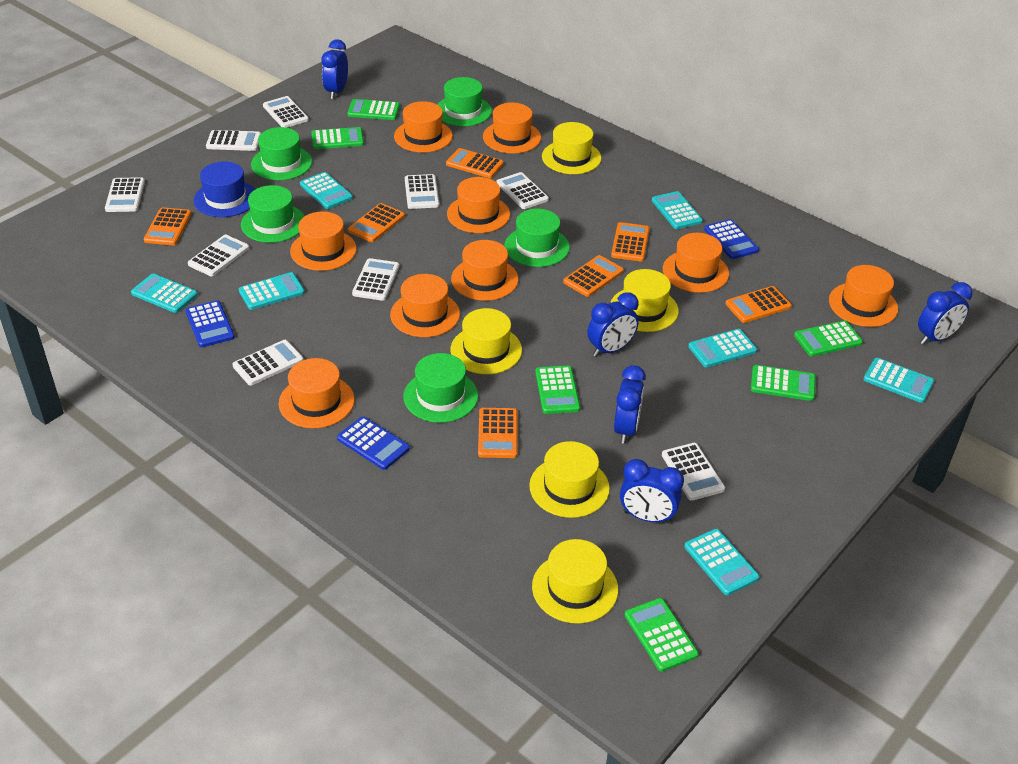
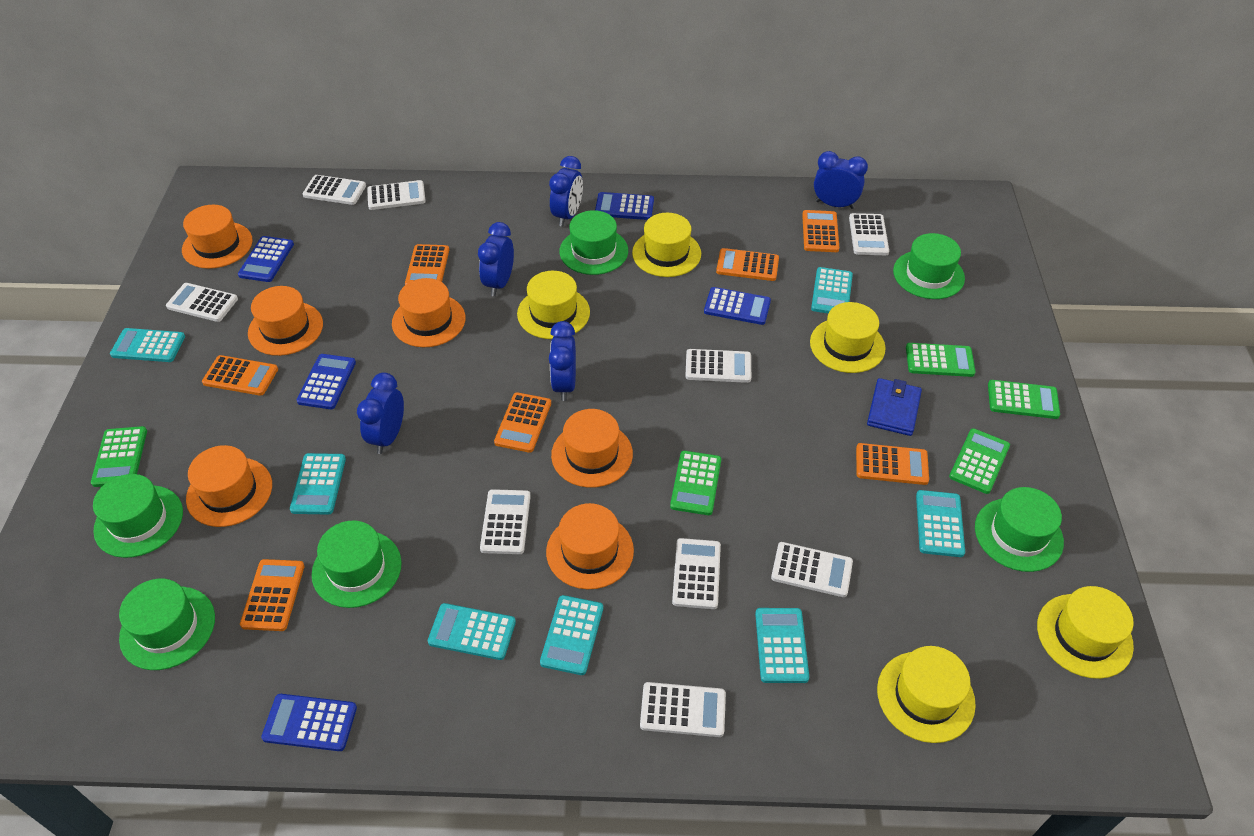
blue calculator: 3 -> 5
blue hat: 1 -> 0
blue wallet: 0 -> 1
green calculator: 6 -> 5
green hat: 5 -> 6
orange hat: 9 -> 6

